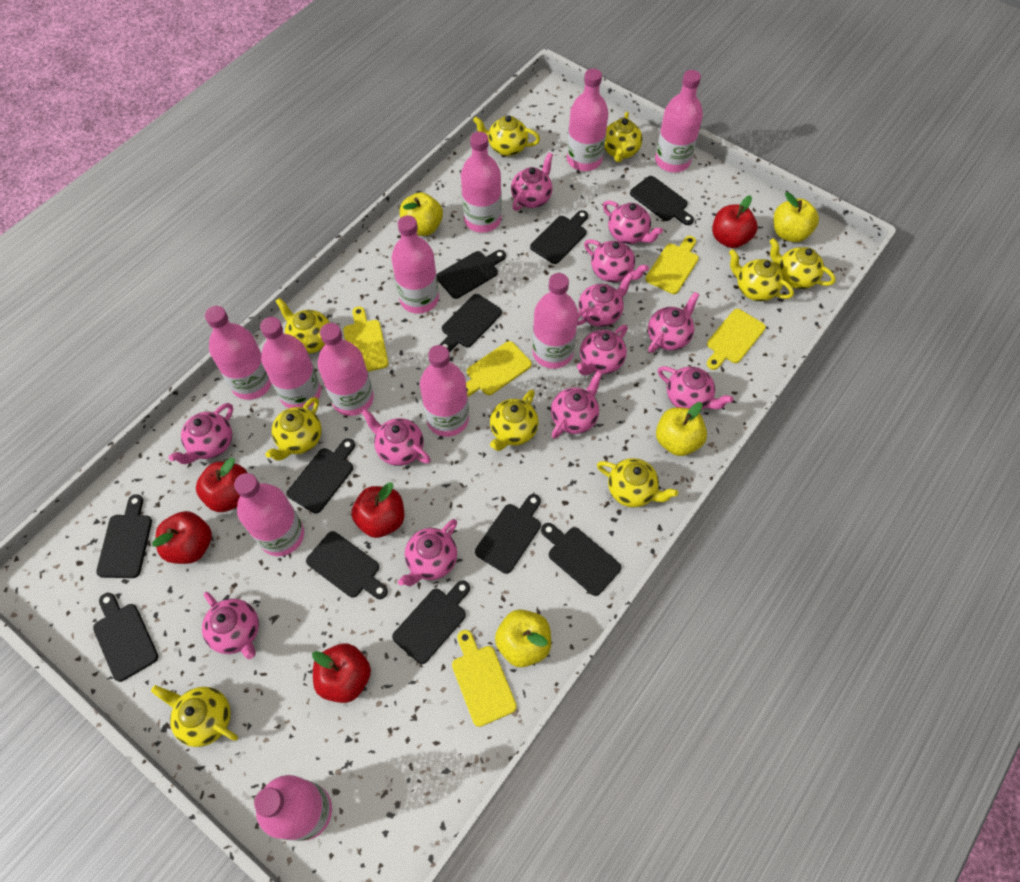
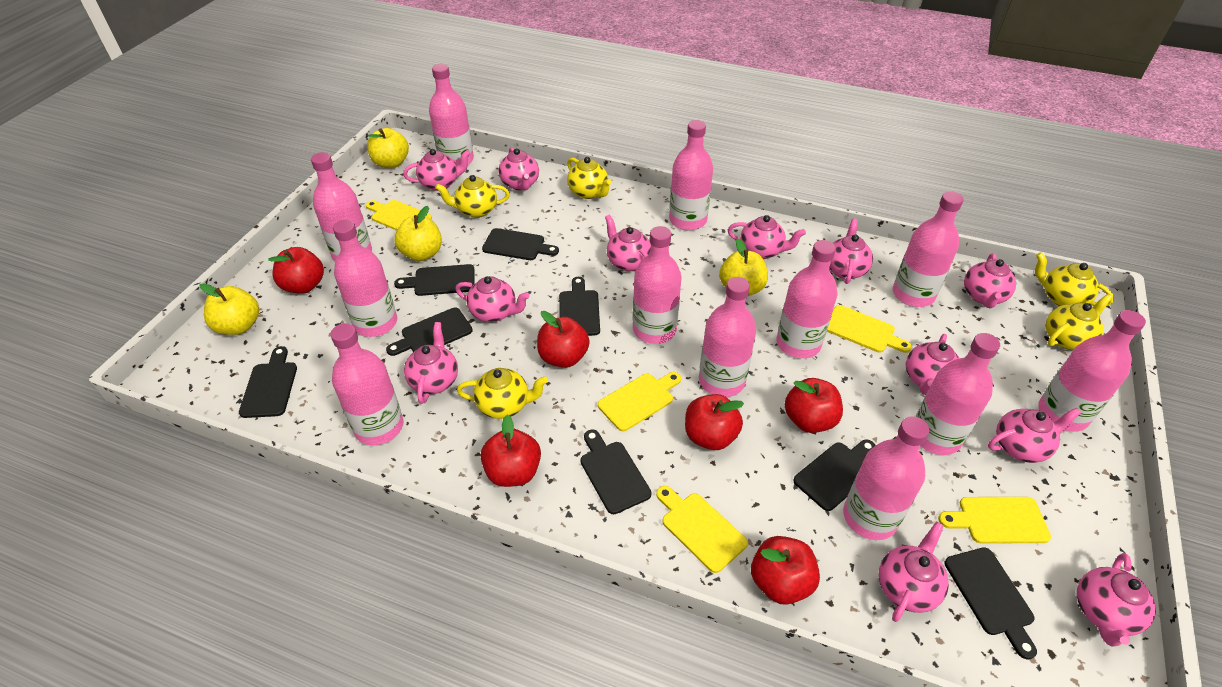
black cutting board: 11 -> 8
pink bottle: 11 -> 12
red apple: 5 -> 6
yellow teapot: 9 -> 5

